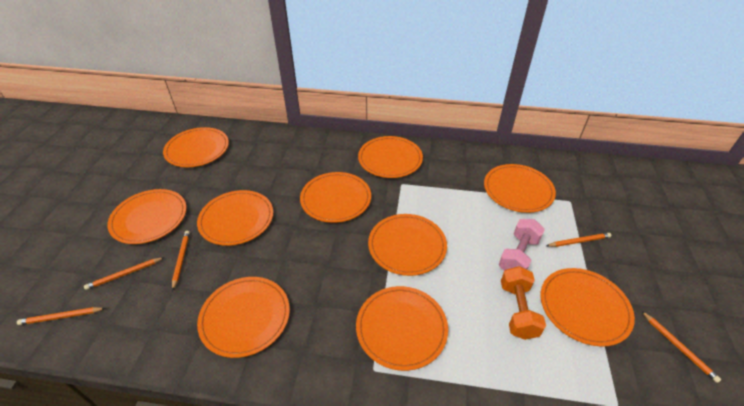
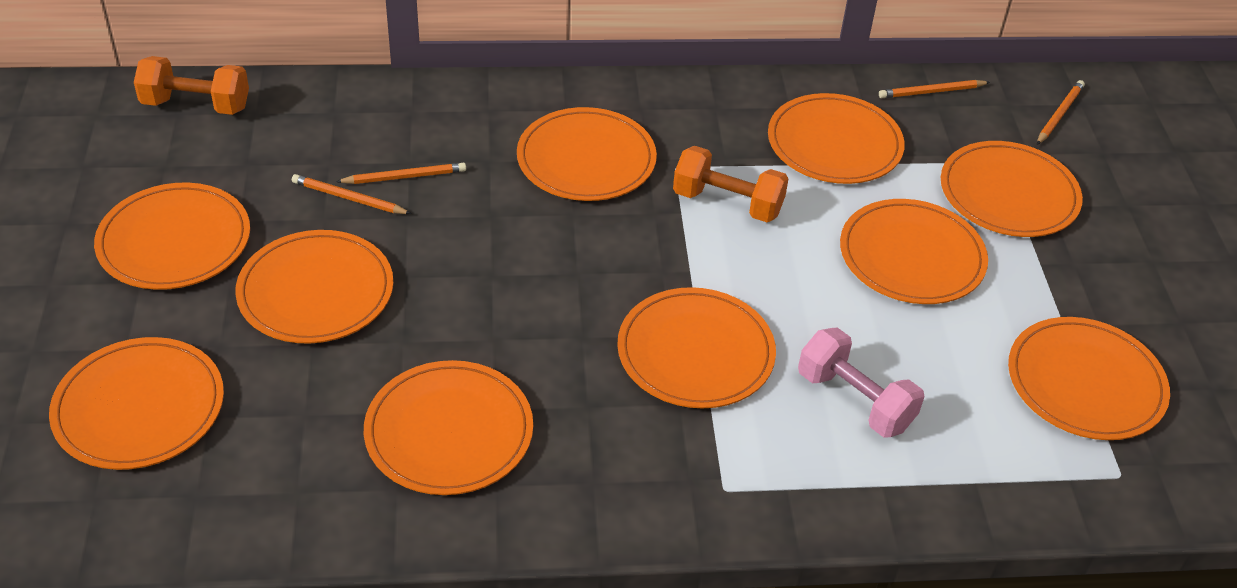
orange dumbbell: 1 -> 2
orange pencil: 5 -> 4

